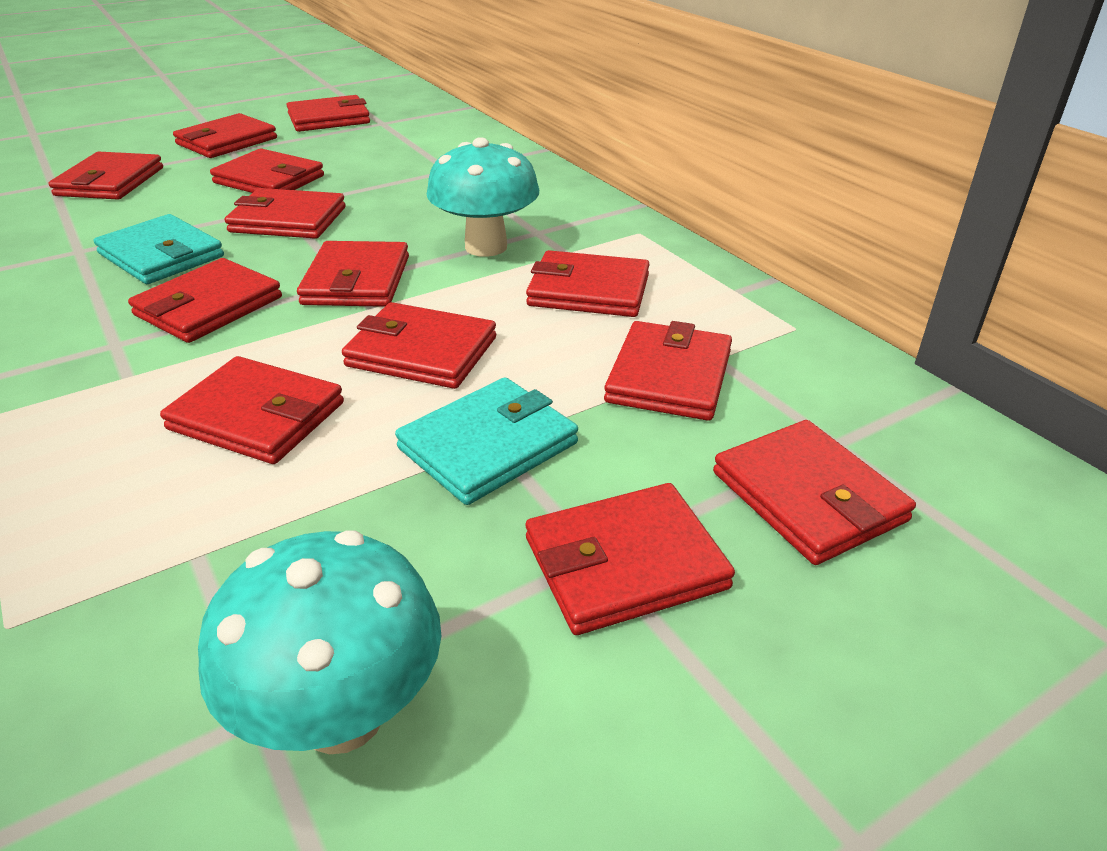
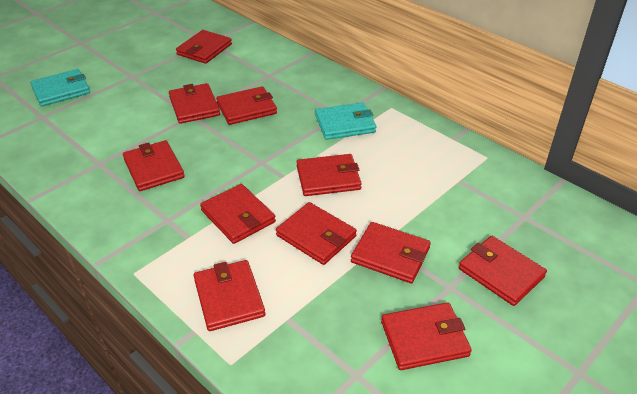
red wallet: 13 -> 11
turquoise mushroom: 2 -> 0

